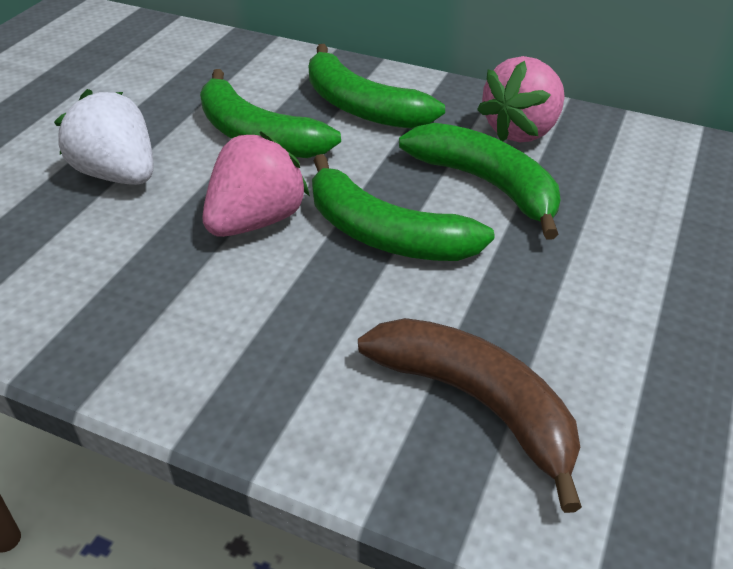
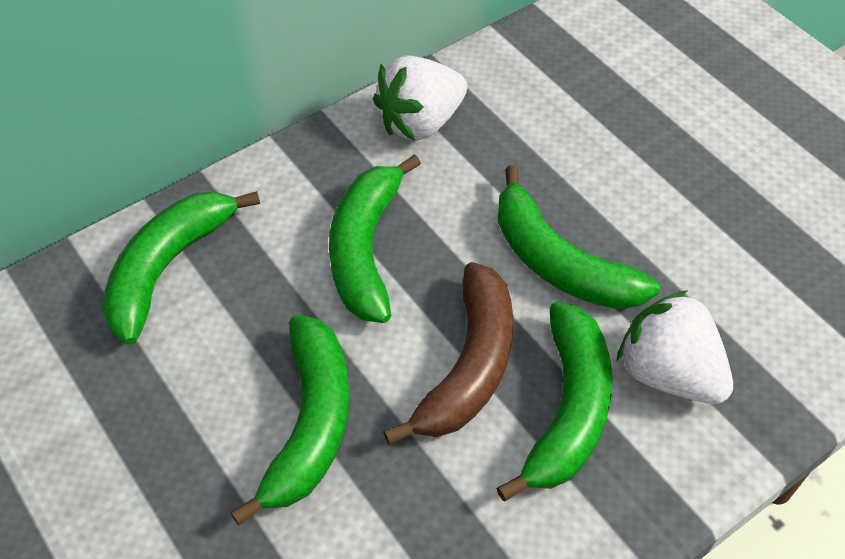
green banana: 4 -> 5
pink strawberry: 2 -> 0
white strawberry: 1 -> 2

